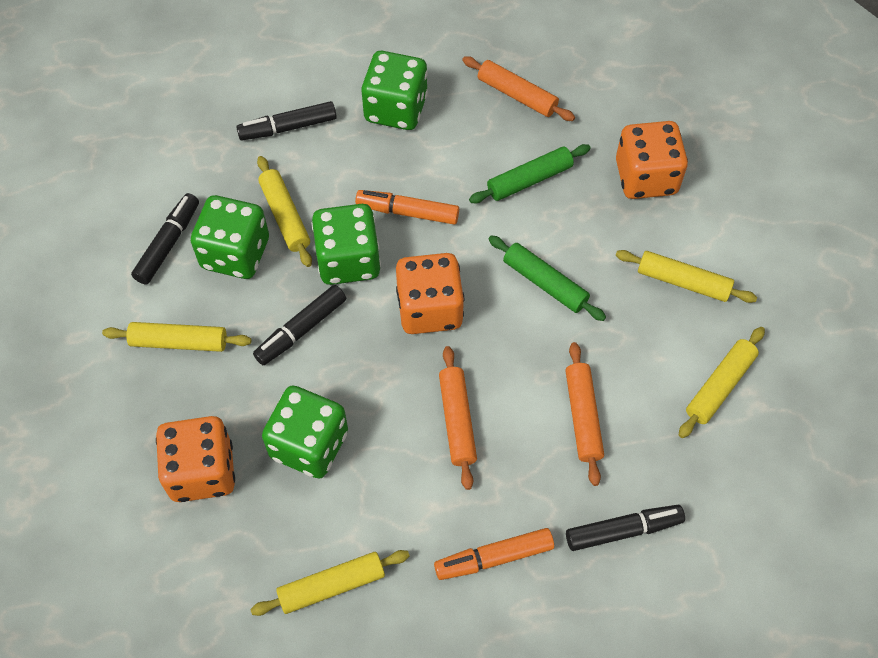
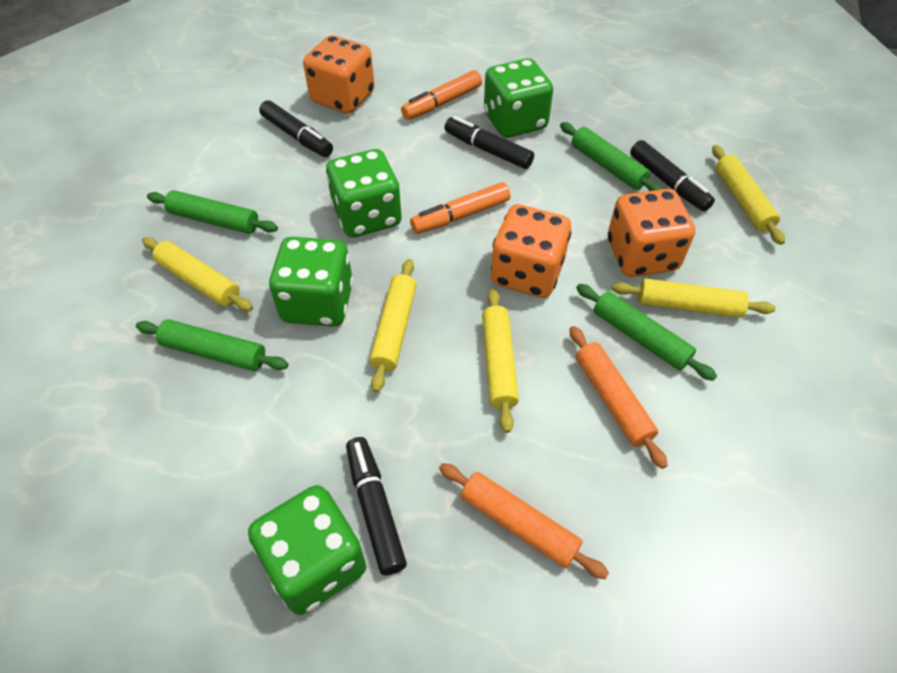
green rolling pin: 2 -> 4
orange rolling pin: 3 -> 2

